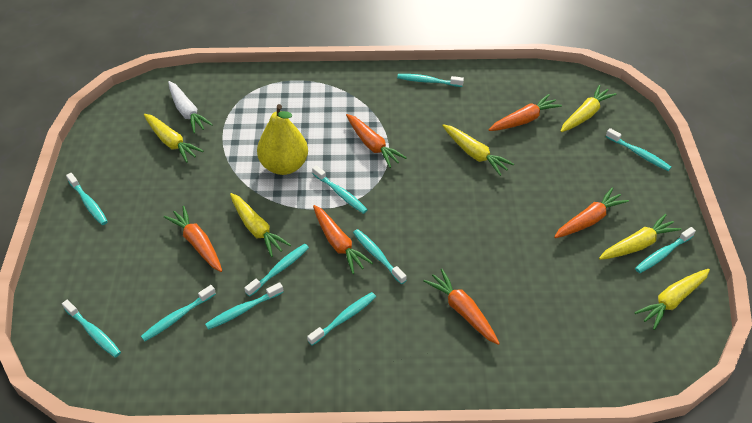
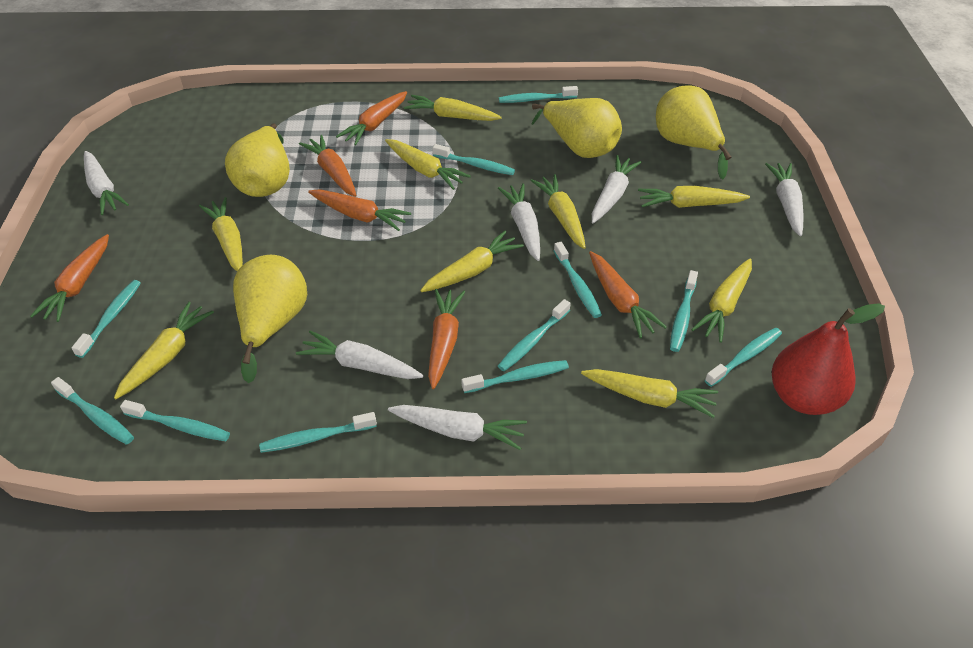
red pear: 0 -> 1
white carrot: 1 -> 6
yellow carrot: 6 -> 9
yellow pear: 1 -> 4

